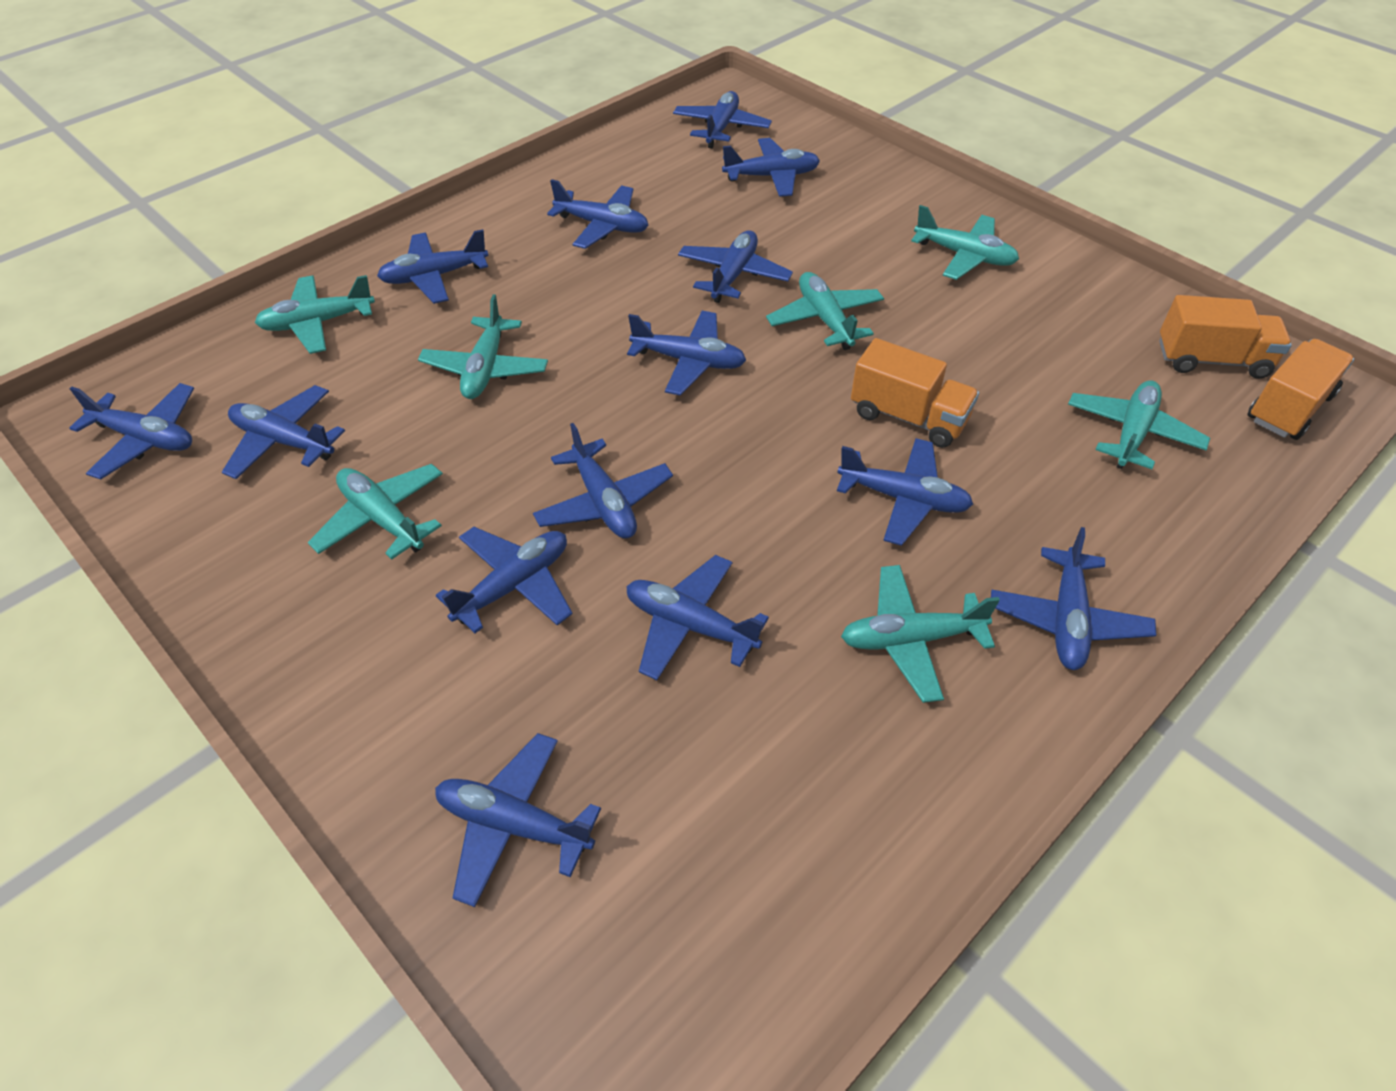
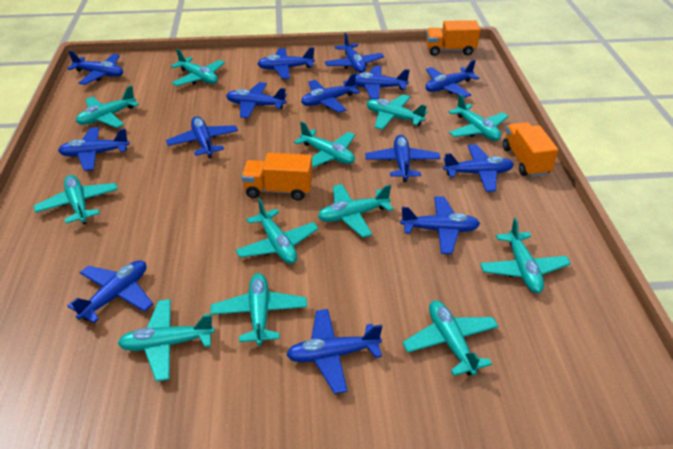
turquoise plane: 7 -> 12

